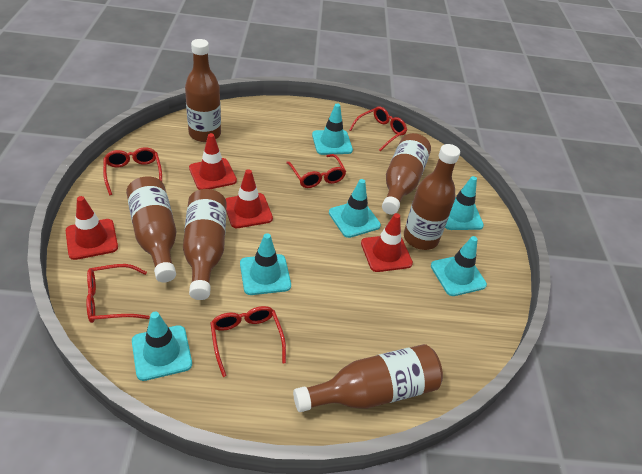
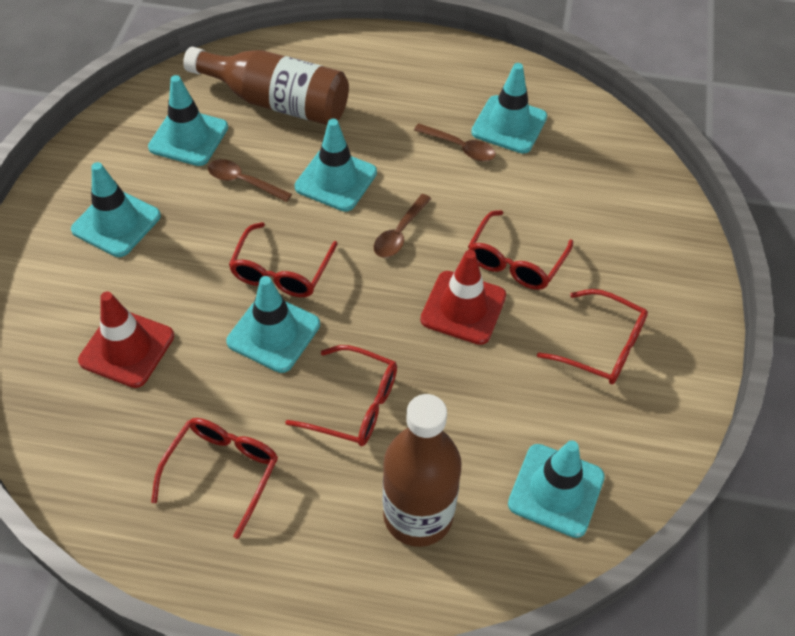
brown bottle: 6 -> 2
brown spoon: 0 -> 3
red traffic cone: 4 -> 2

